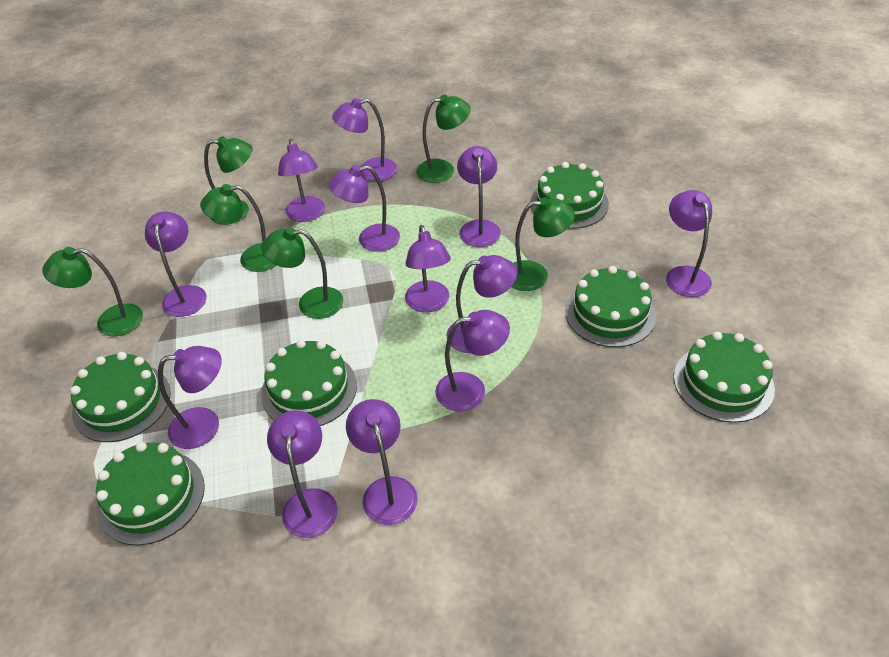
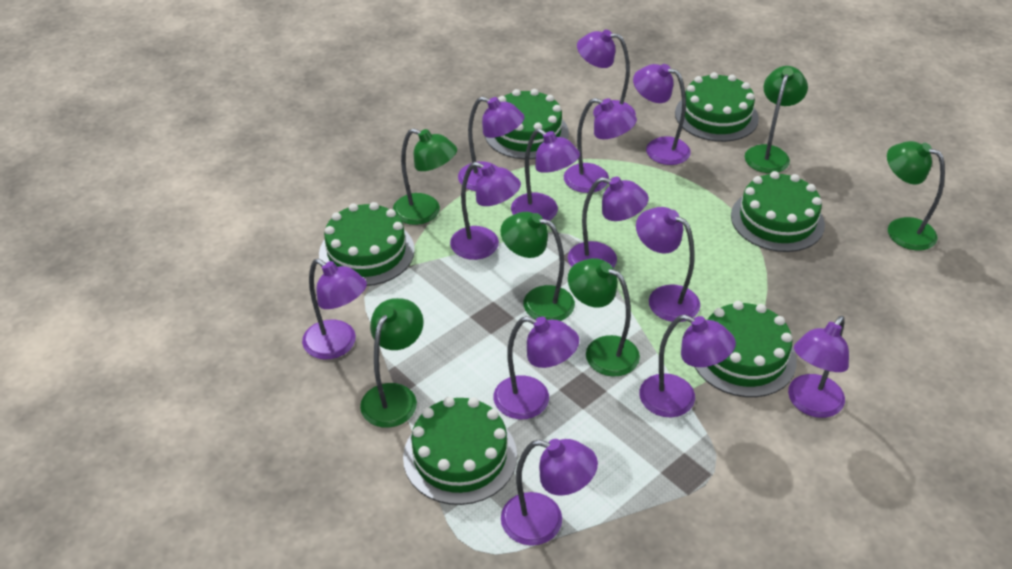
purple lamp: 12 -> 13

